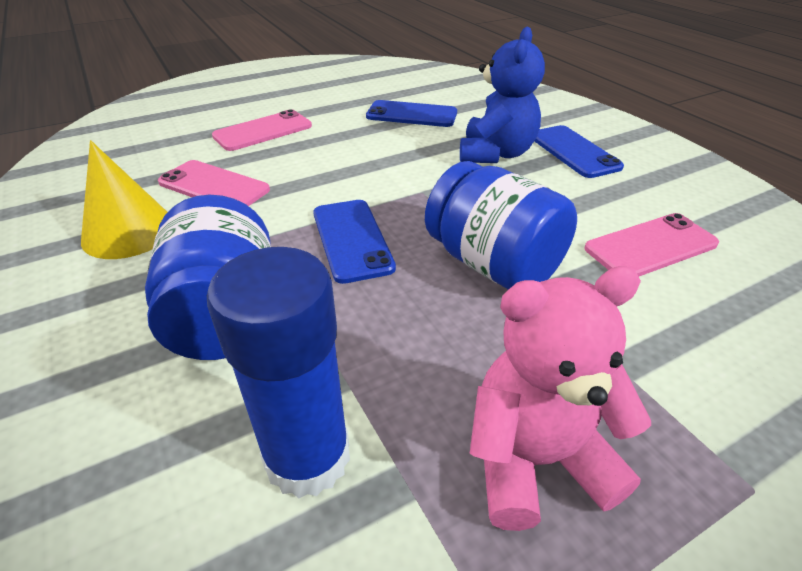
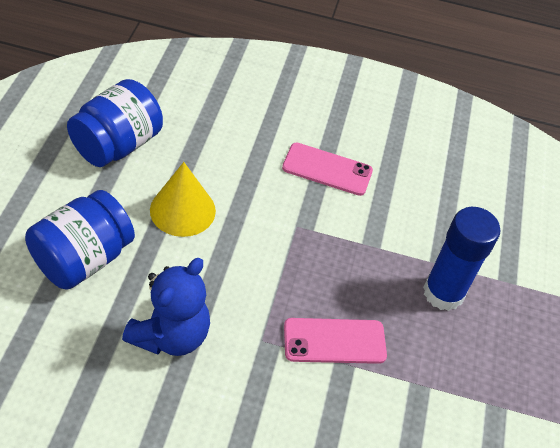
blue phone: 3 -> 0
pink phone: 3 -> 2
pink teddy bear: 1 -> 0

